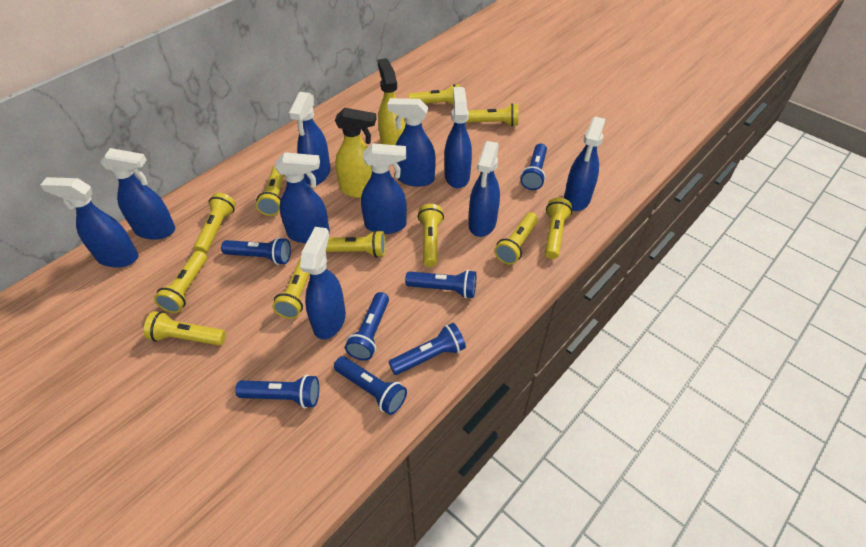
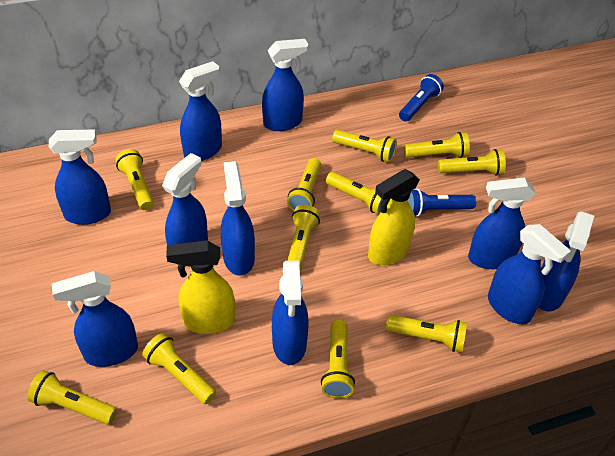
blue flashlight: 7 -> 2

